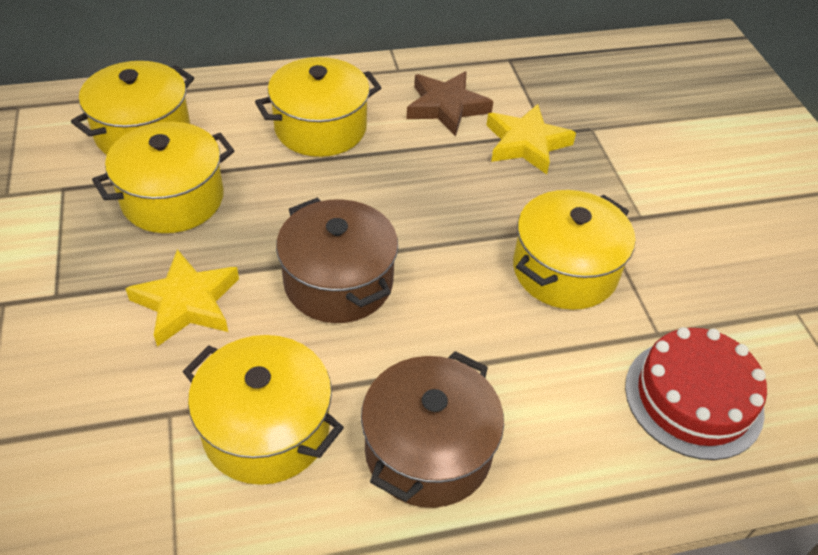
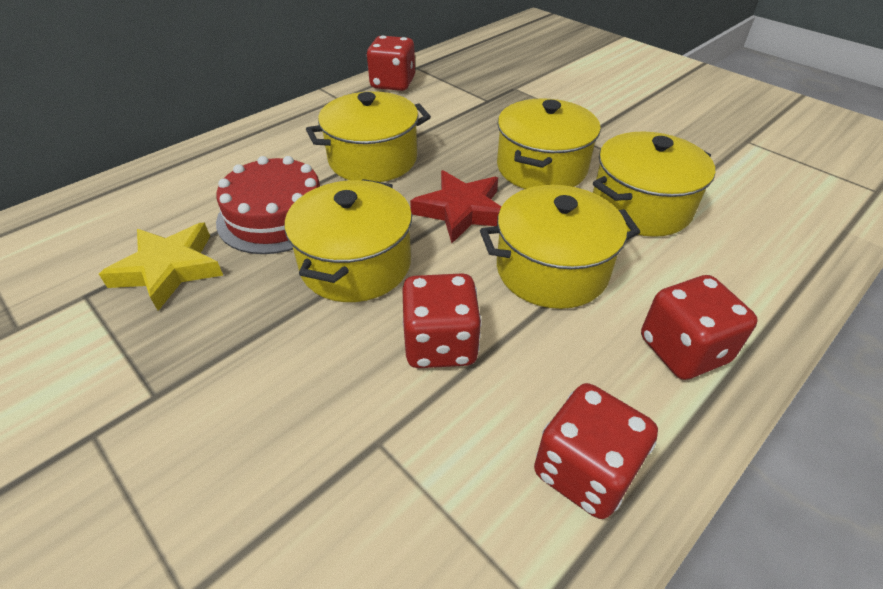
brown pot: 2 -> 0
brown star: 1 -> 0
red dice: 0 -> 4
red star: 0 -> 1
yellow star: 2 -> 1

